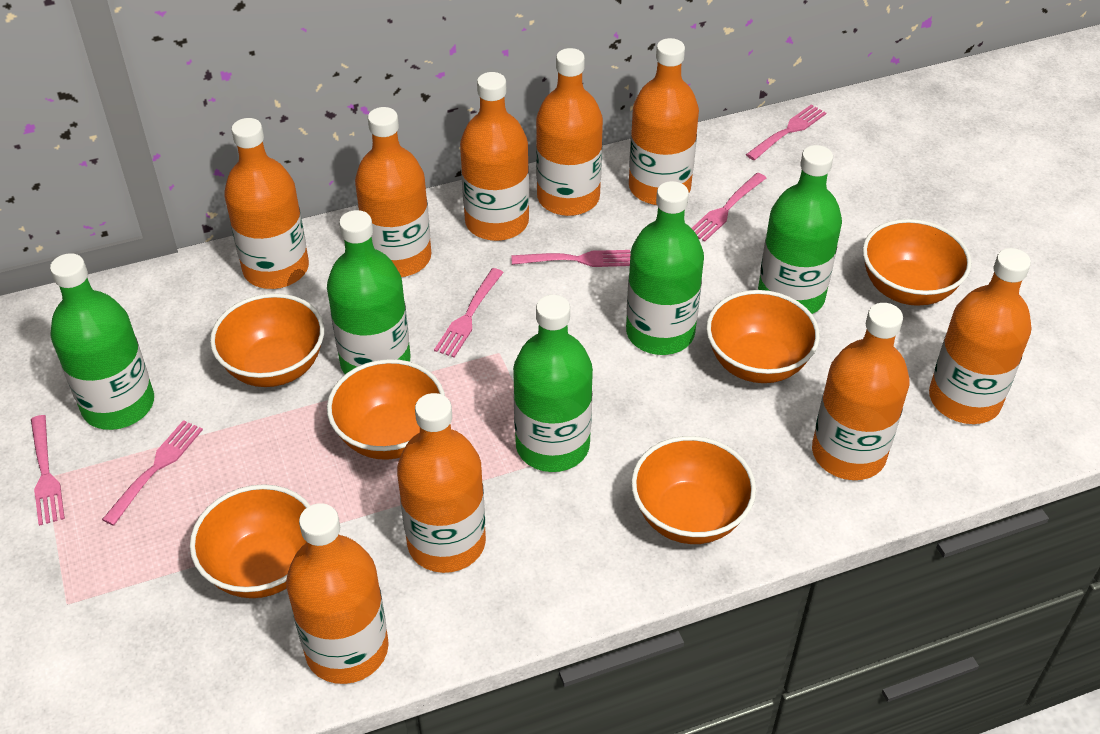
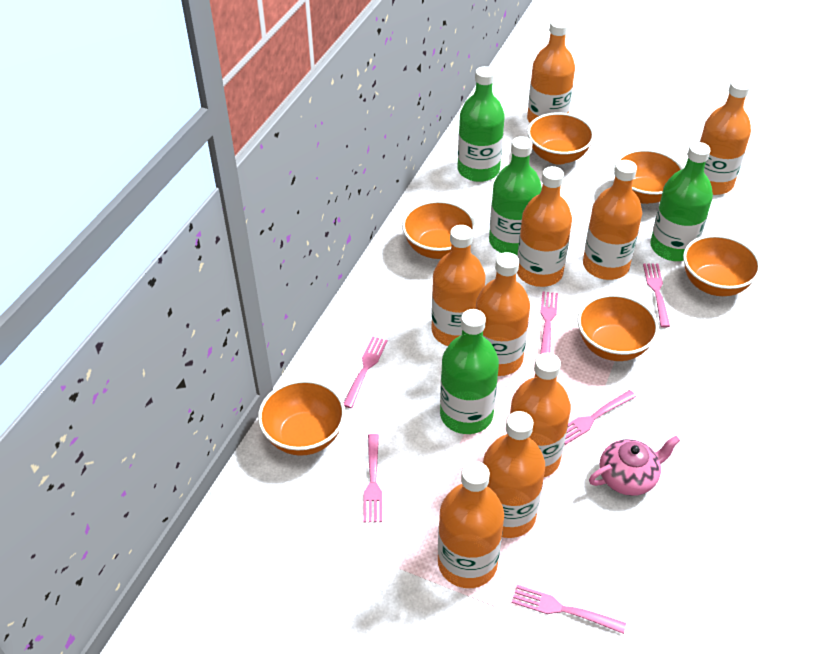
green bottle: 5 -> 4
pink teapot: 0 -> 1

